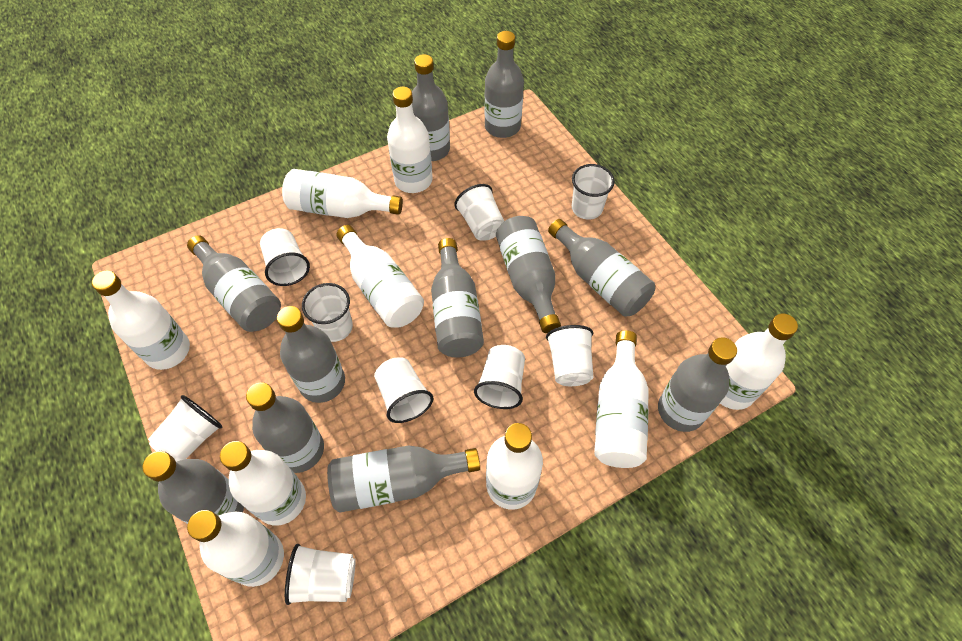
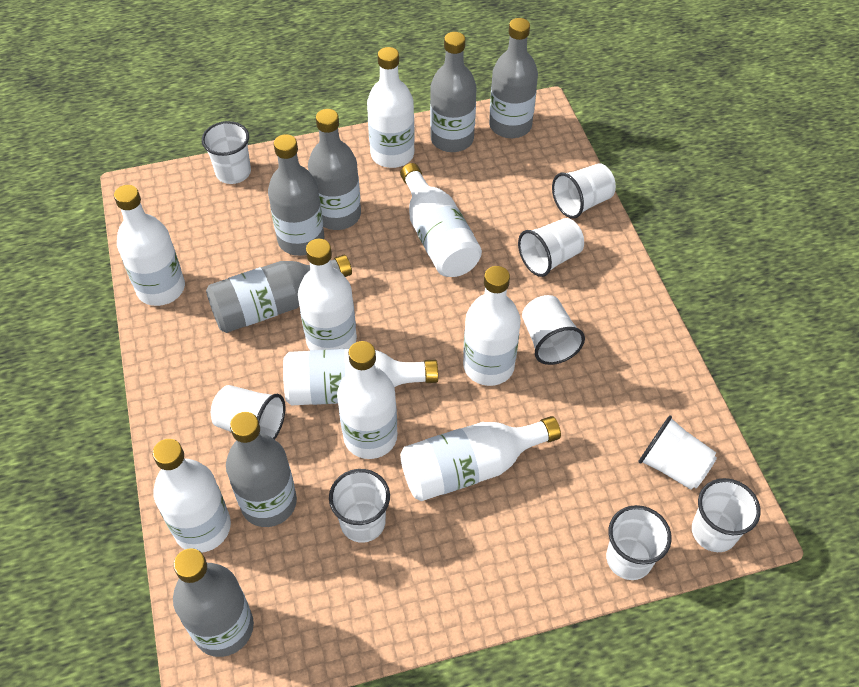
grey bottle: 11 -> 7

